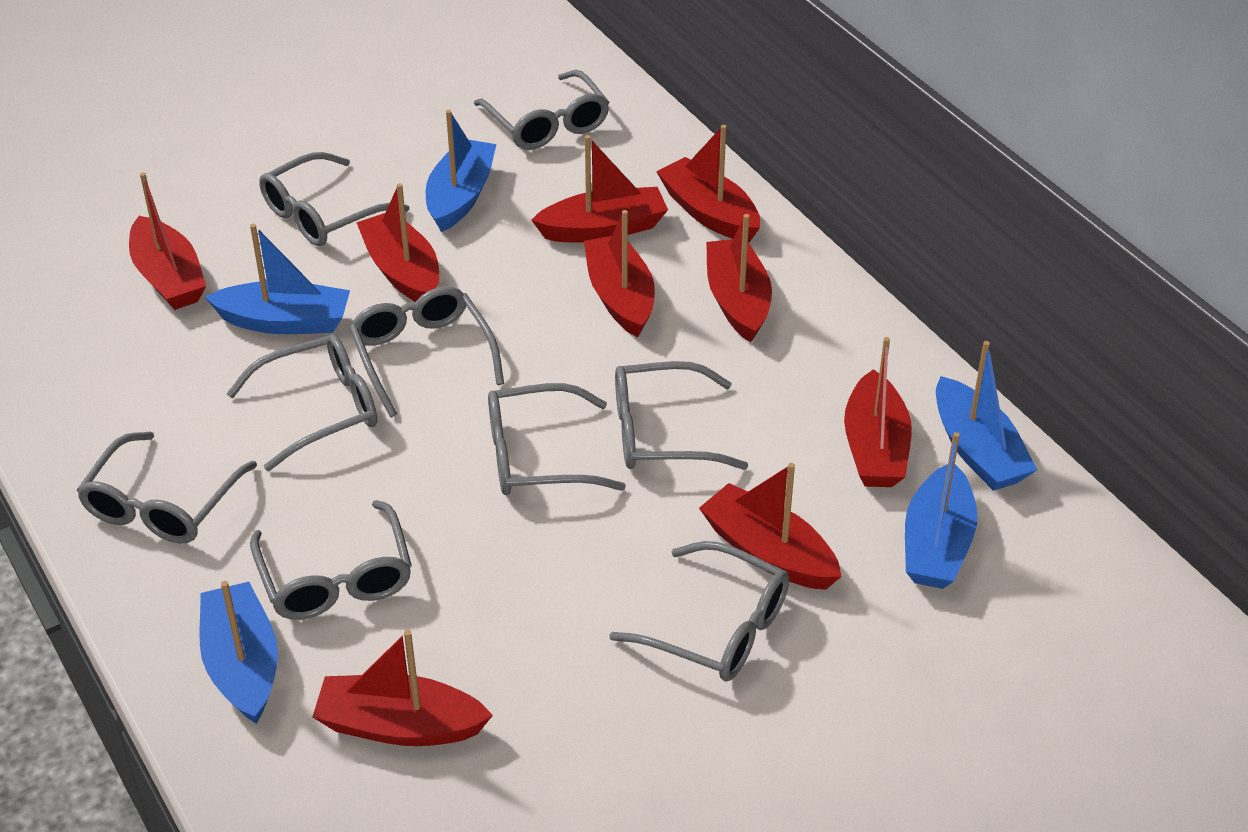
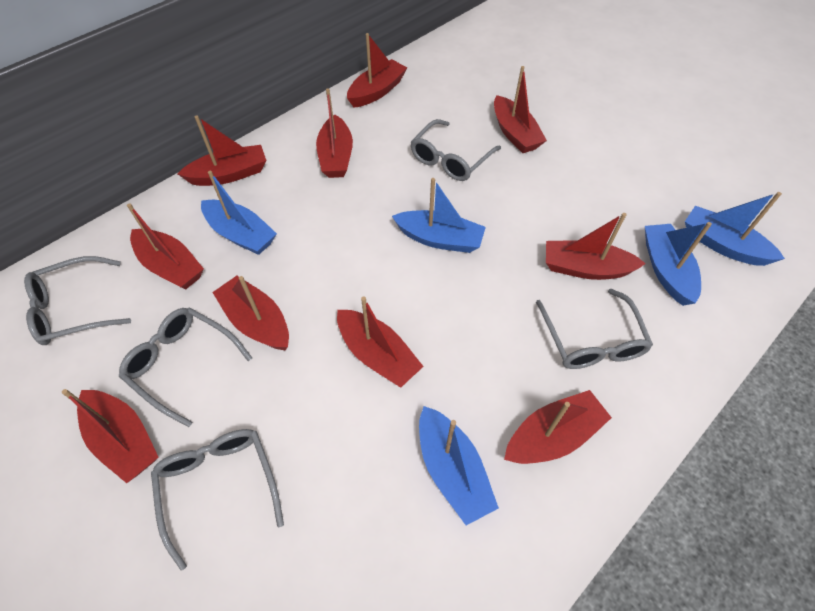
grey glasses: 9 -> 5
red boat: 9 -> 10

